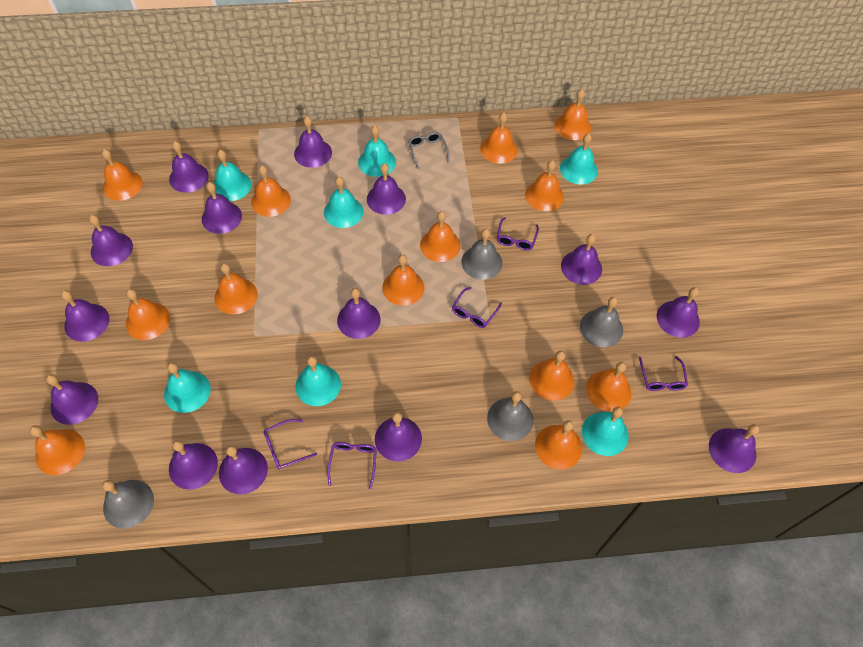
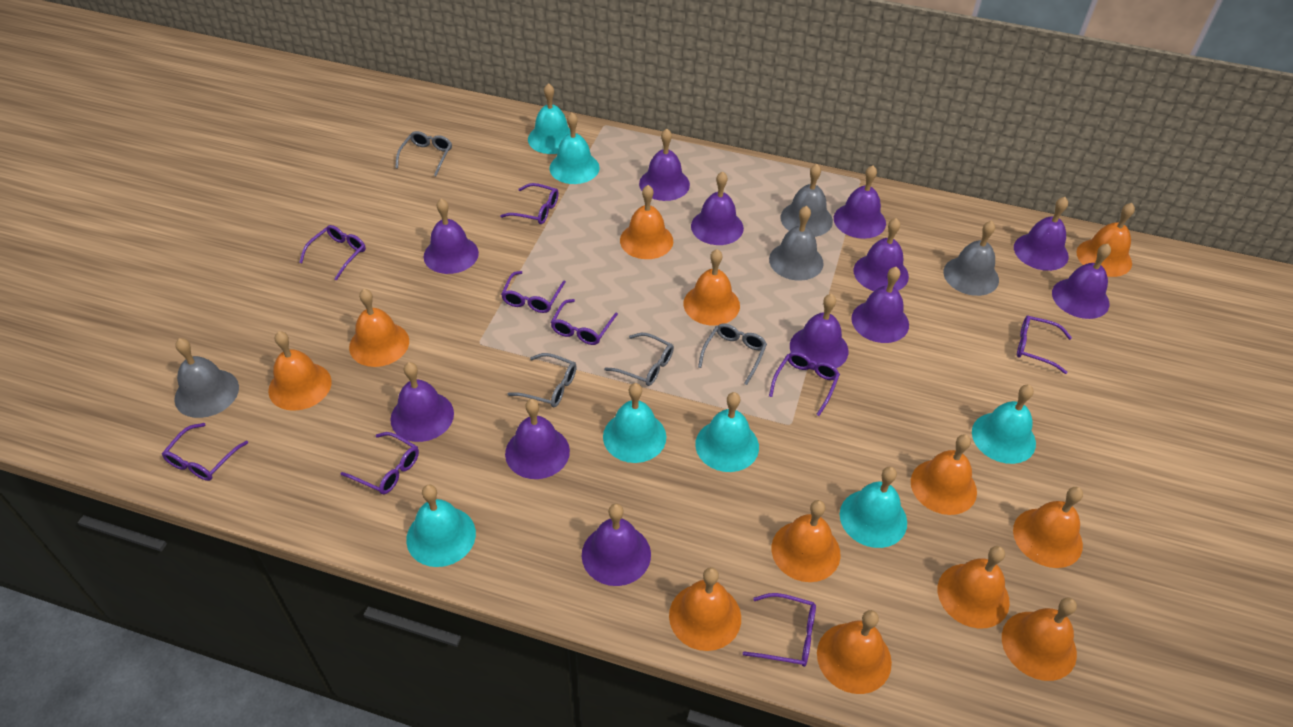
grey glasses: 1 -> 4
orange bell: 13 -> 12
purple bell: 14 -> 12
purple glasses: 5 -> 9

